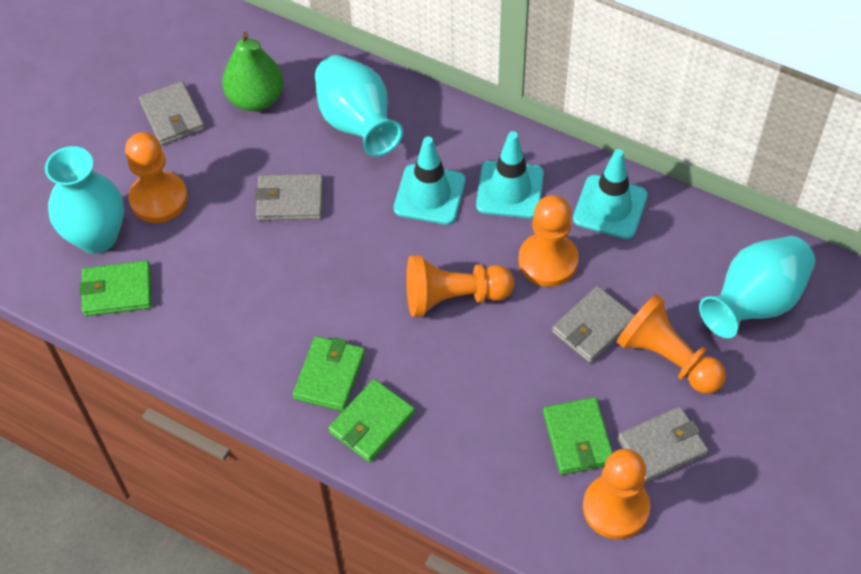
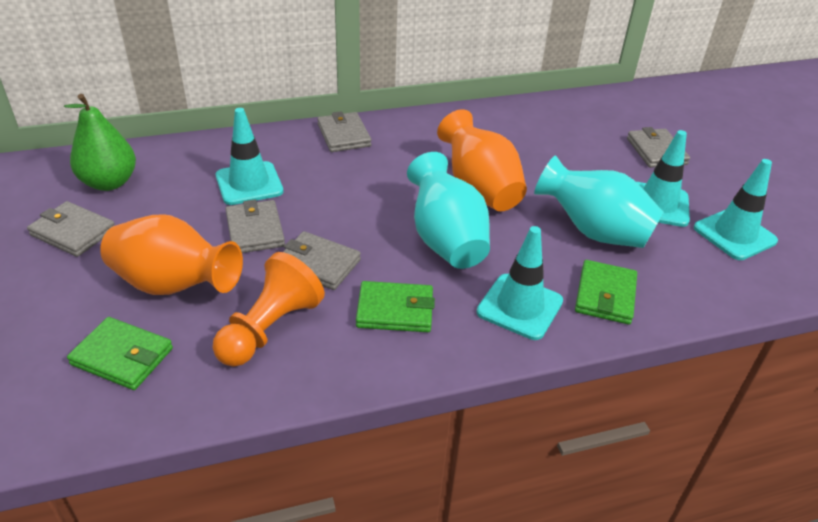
green wallet: 4 -> 3
grey wallet: 4 -> 5
orange pawn: 5 -> 1
orange vase: 0 -> 2
turquoise traffic cone: 3 -> 4
turquoise vase: 3 -> 2

